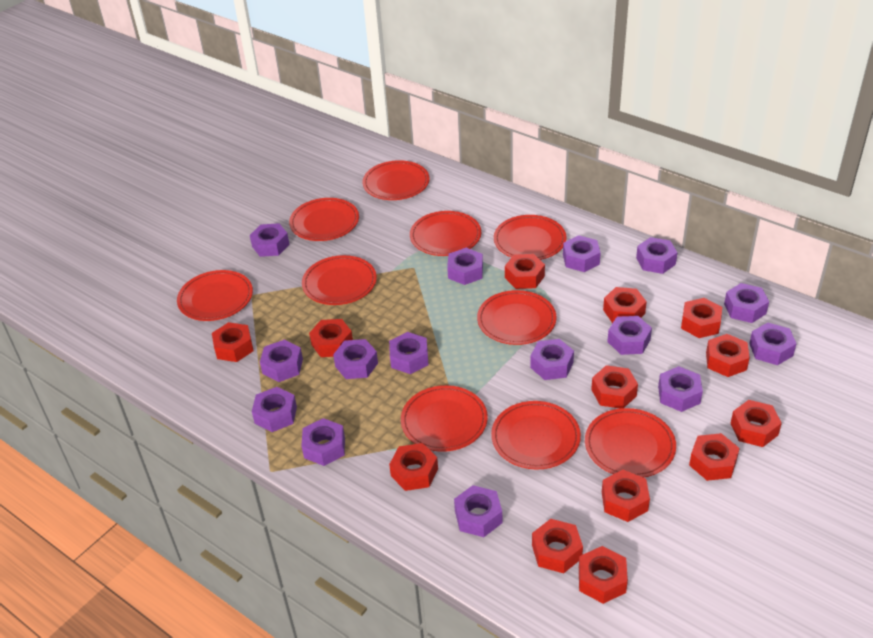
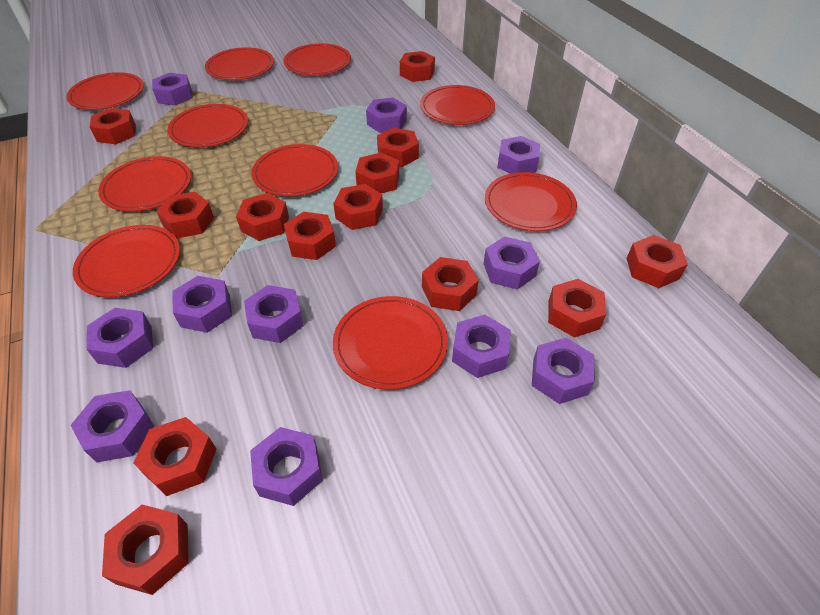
purple nut: 15 -> 11

